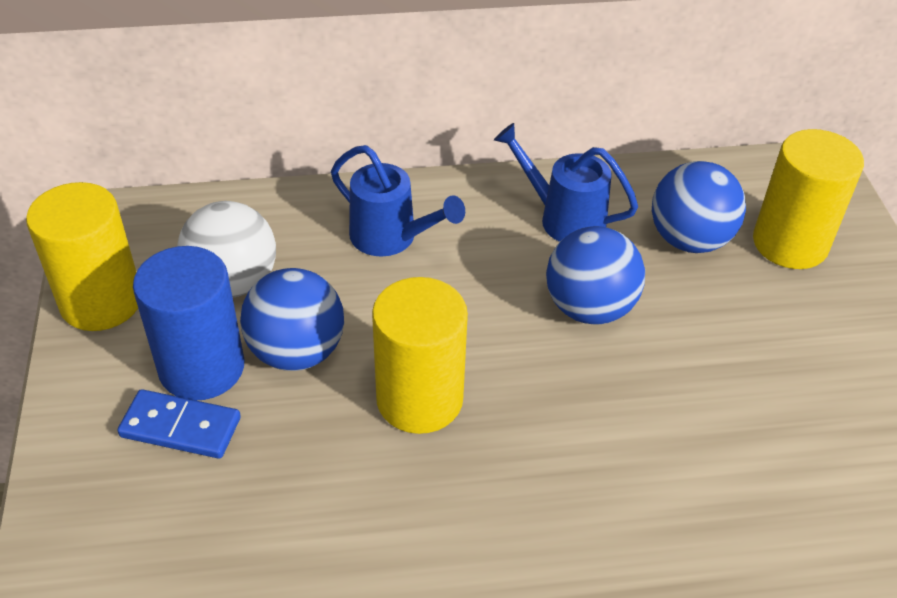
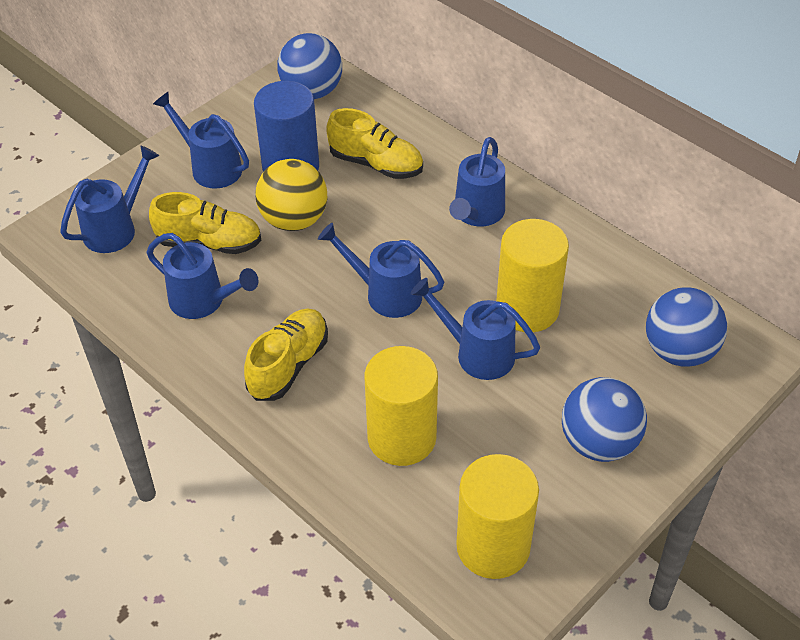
blue domino: 1 -> 0
blue watering can: 2 -> 6
white ball: 1 -> 0
yellow ball: 0 -> 1
yellow shoe: 0 -> 3

